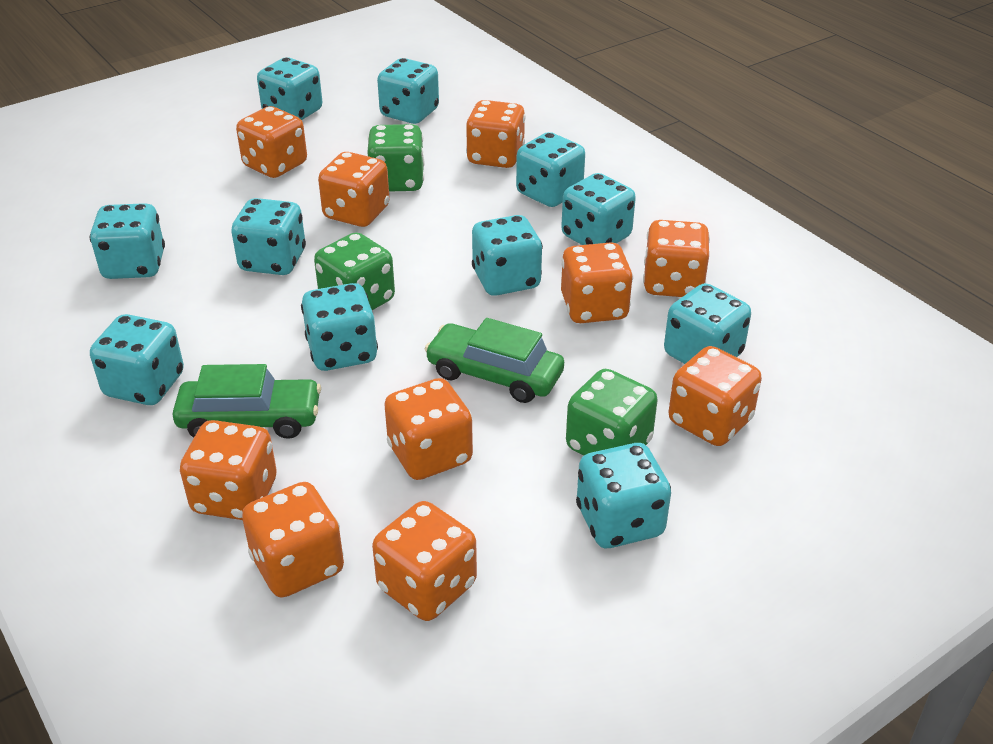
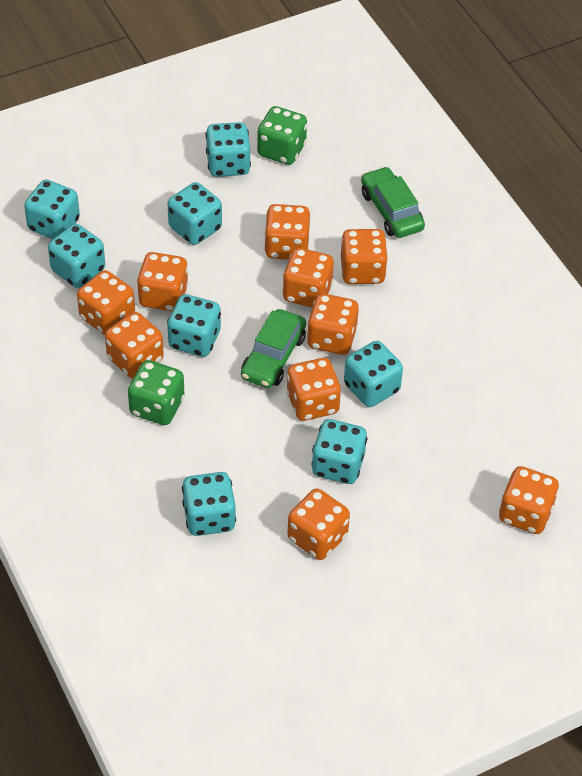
green dice: 3 -> 2
turquoise dice: 11 -> 8

